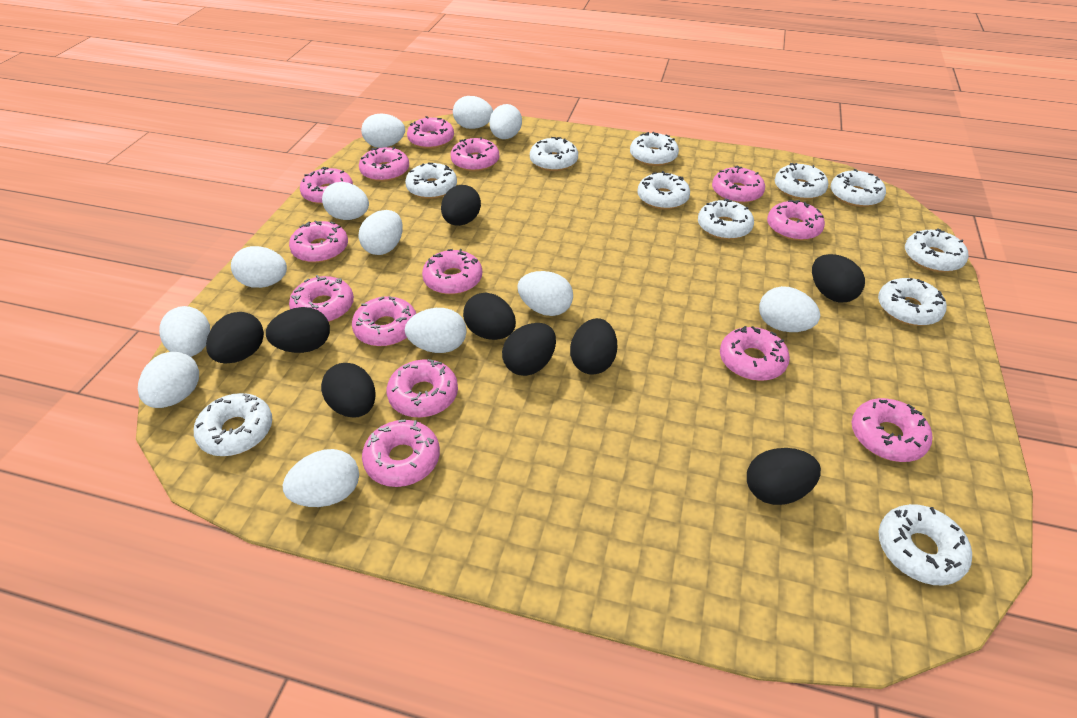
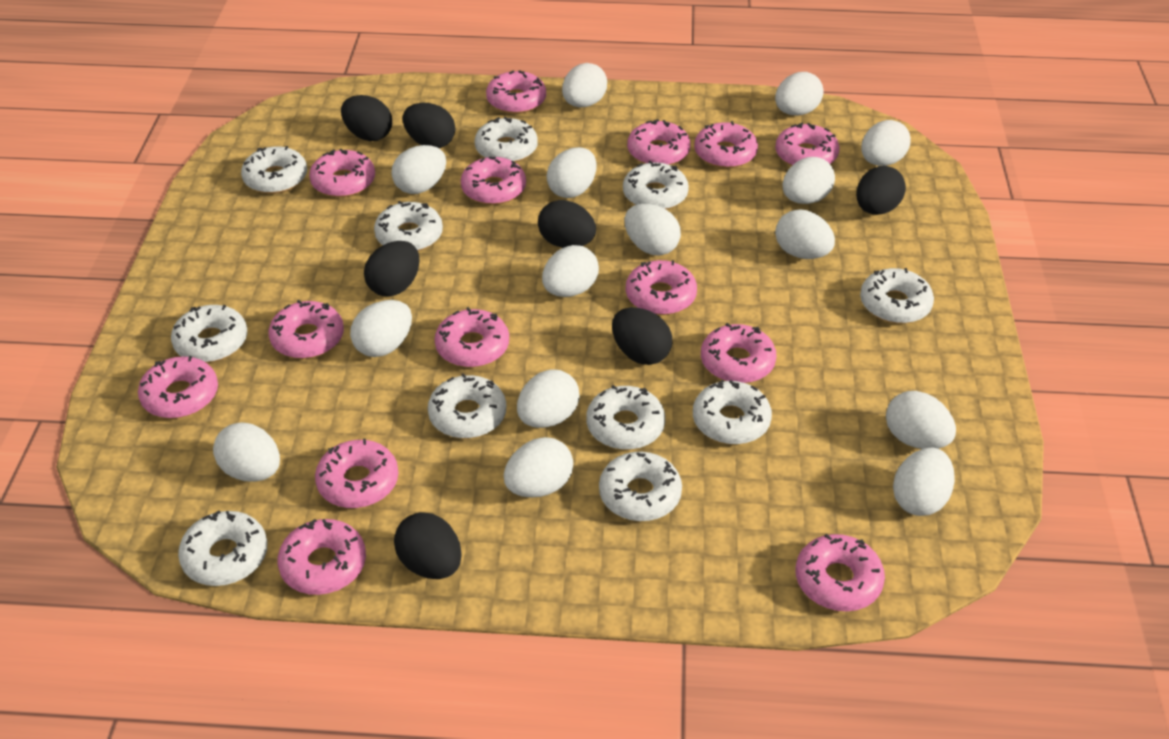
black egg: 9 -> 7
white egg: 12 -> 15

